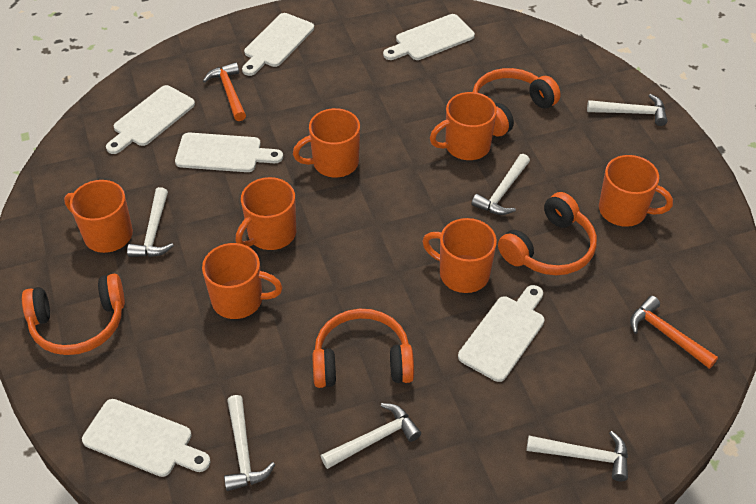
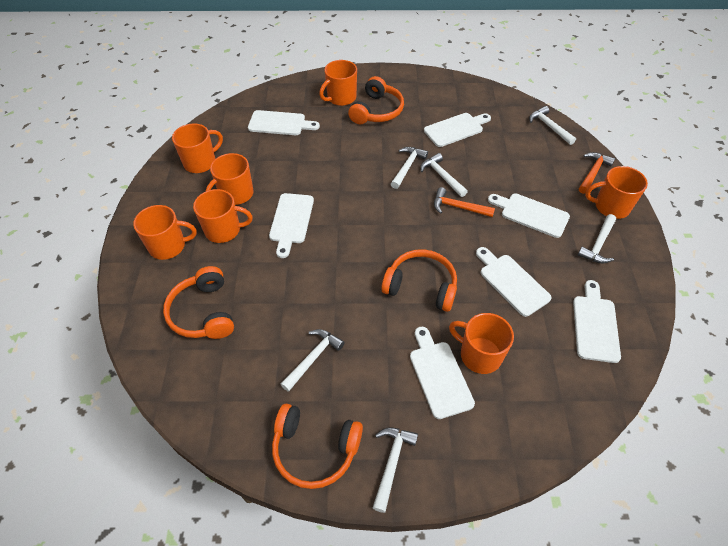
white cutting board: 6 -> 7

